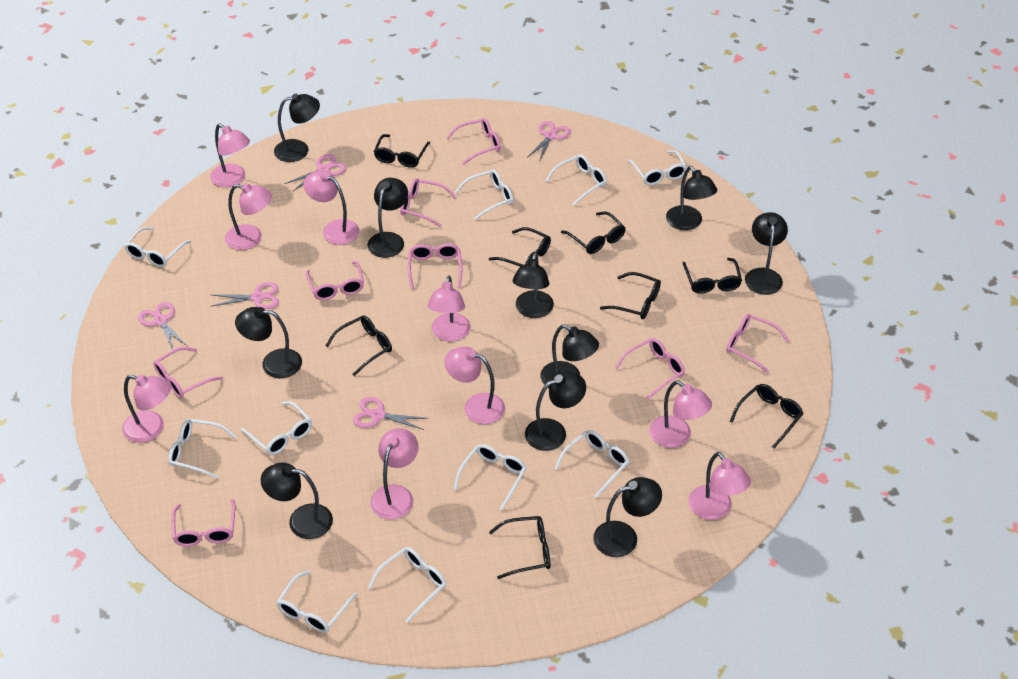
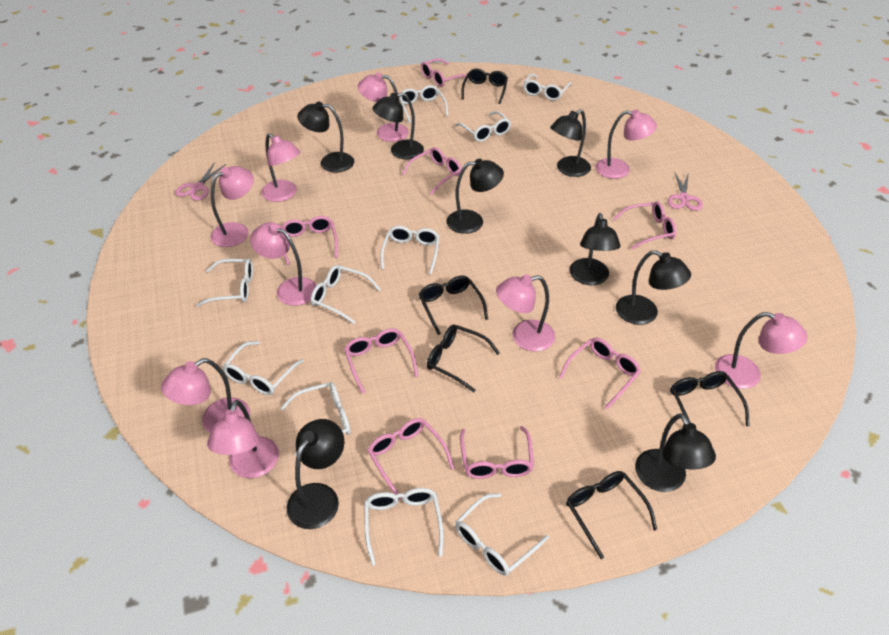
black glasses: 8 -> 5
black lamp: 10 -> 8
pink scissors: 5 -> 2

